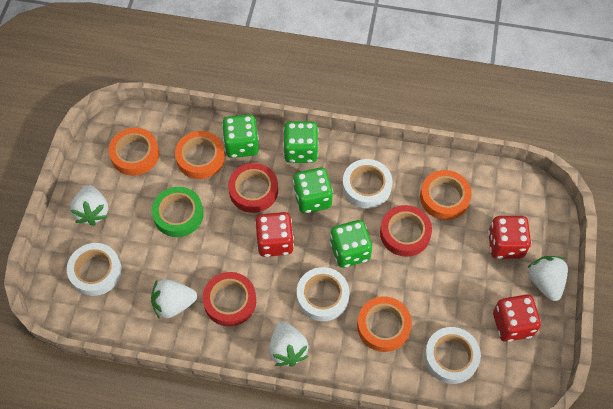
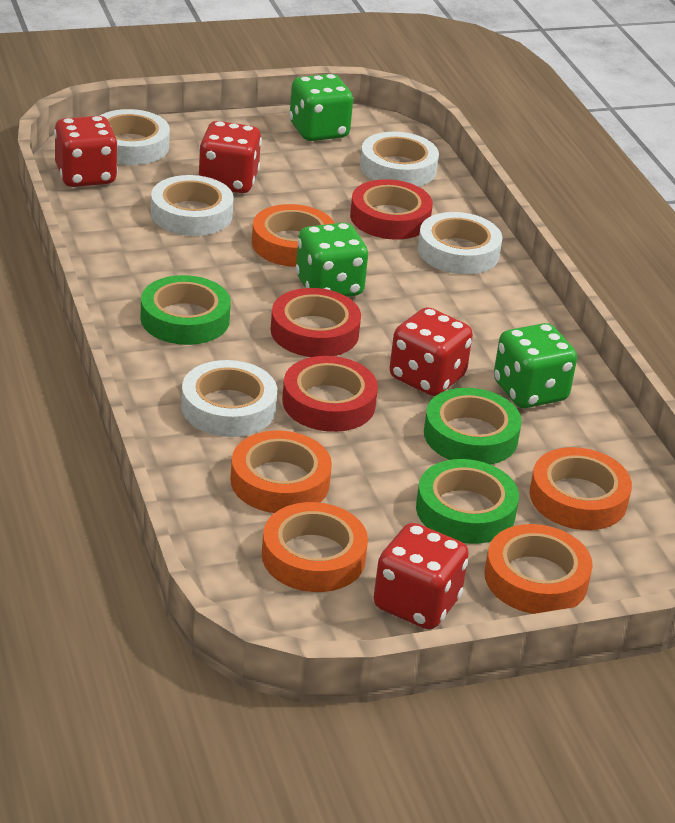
green dice: 4 -> 3
green tape: 1 -> 3
orange tape: 4 -> 5
red dice: 3 -> 4
white strawberry: 4 -> 0
white tape: 4 -> 5

